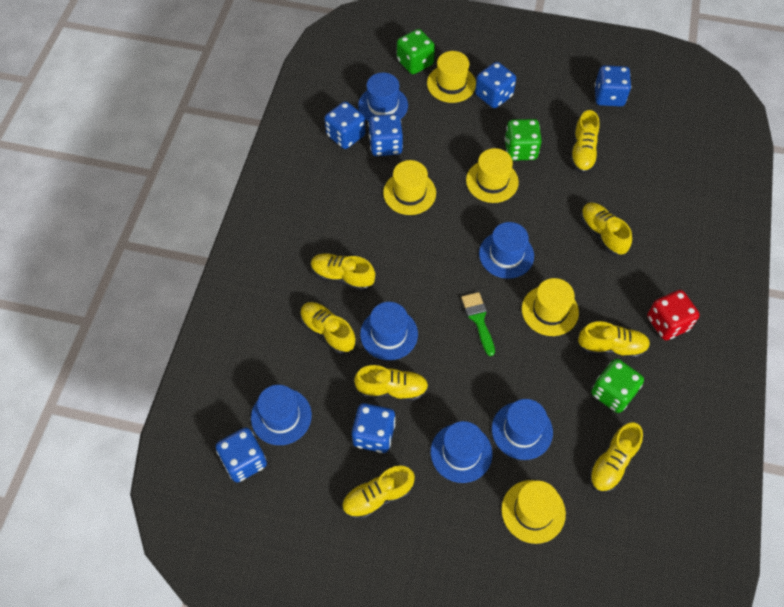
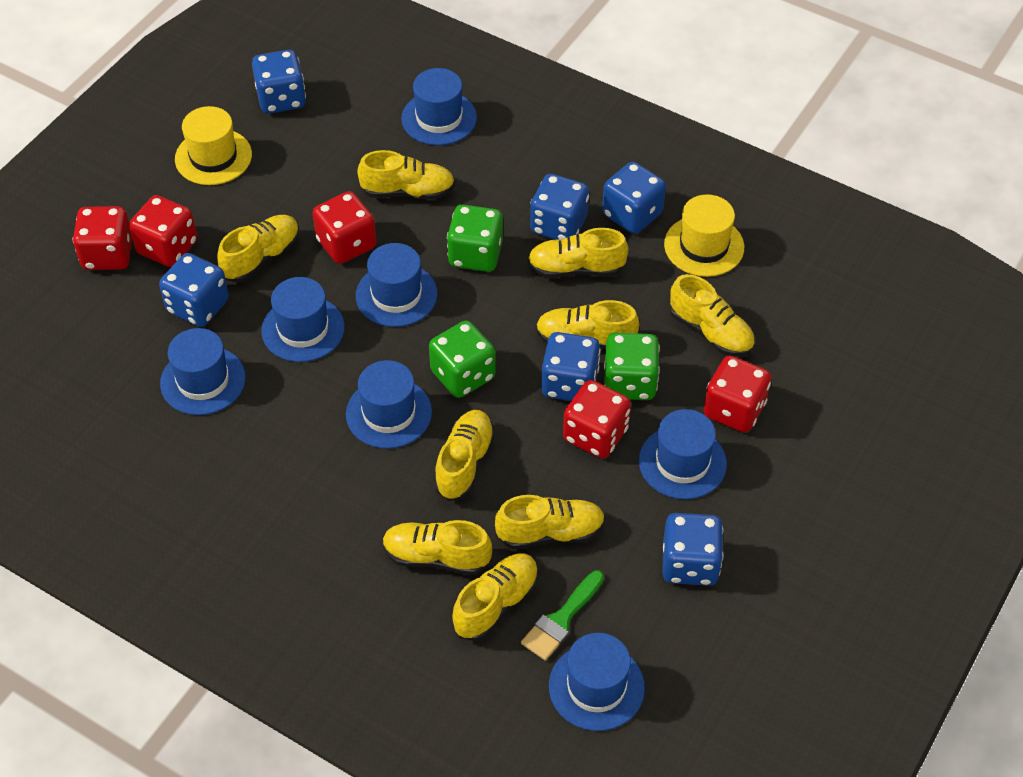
blue hat: 6 -> 7
red dice: 1 -> 5
yellow hat: 5 -> 2
yellow shoe: 8 -> 9

